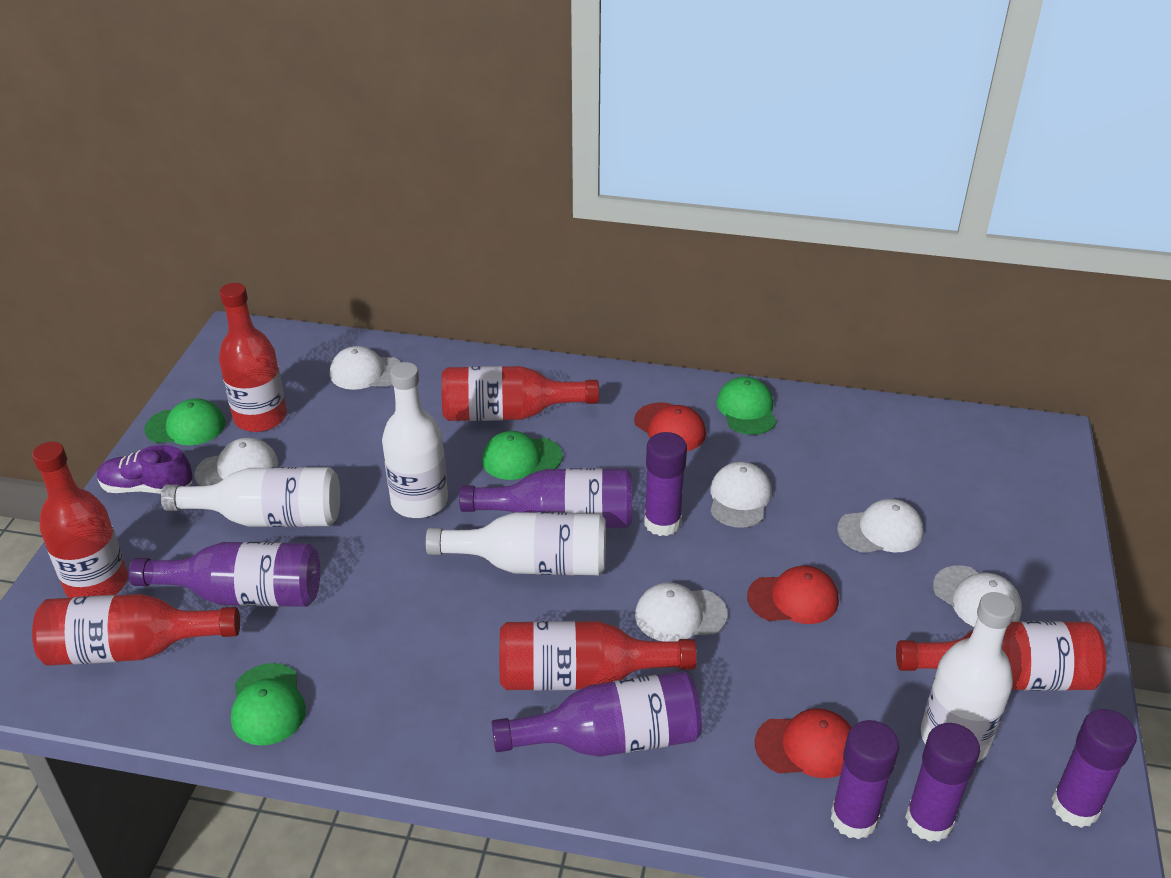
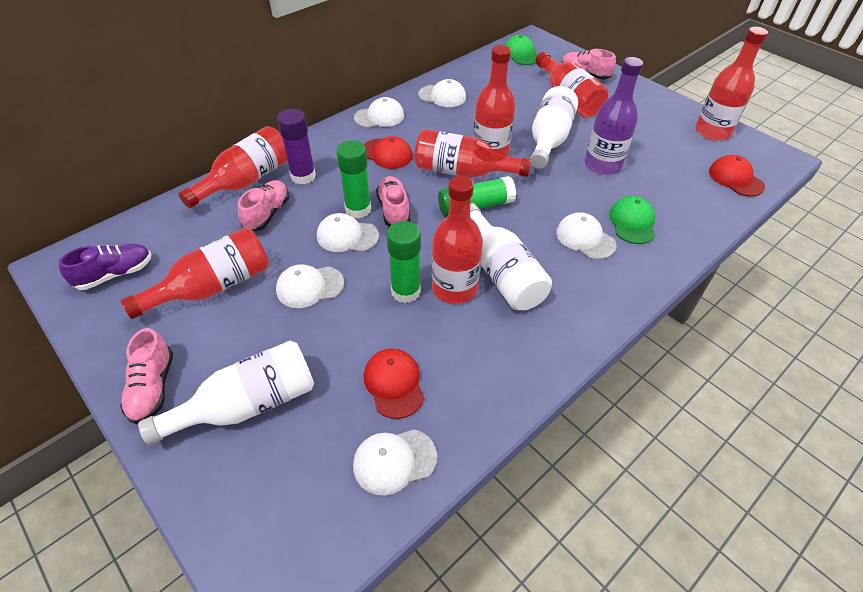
green cap: 4 -> 2
green glue stick: 0 -> 3
pink shoe: 0 -> 4
purple bottle: 3 -> 1
purple glue stick: 4 -> 1
red bottle: 6 -> 7
white bottle: 4 -> 3

